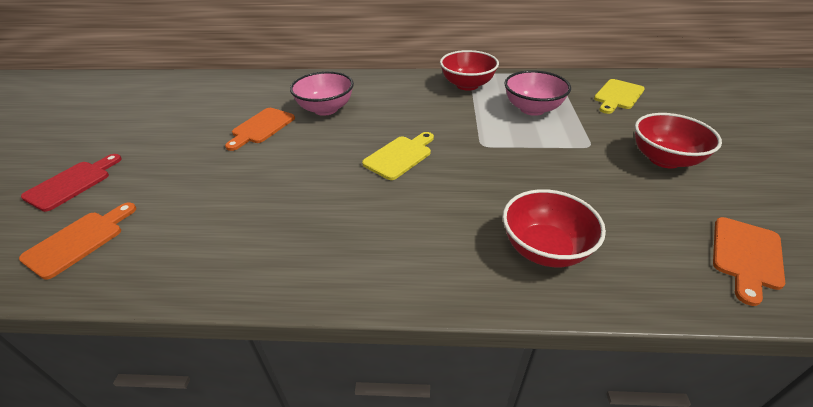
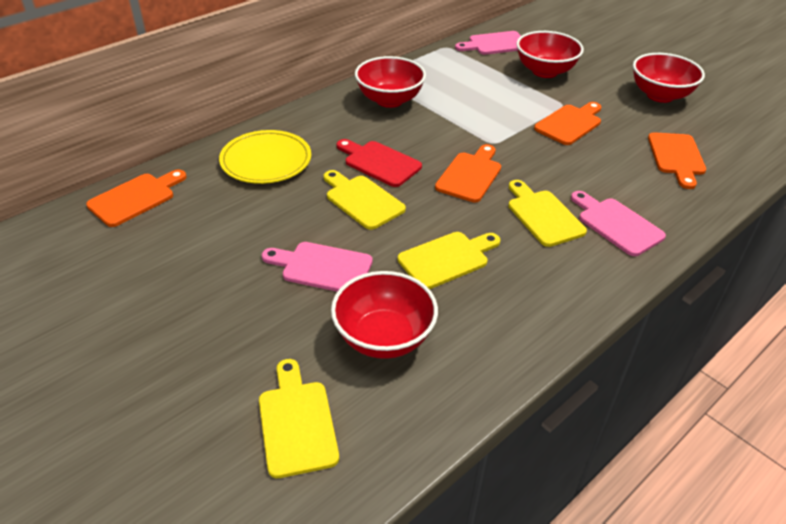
orange cutting board: 3 -> 4
pink bowl: 2 -> 0
pink cutting board: 0 -> 3
red bowl: 3 -> 4
yellow cutting board: 2 -> 4
yellow plate: 0 -> 1

